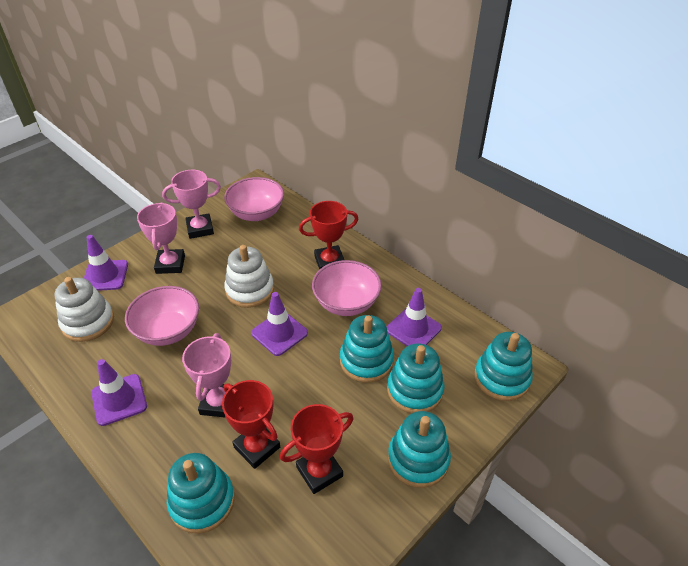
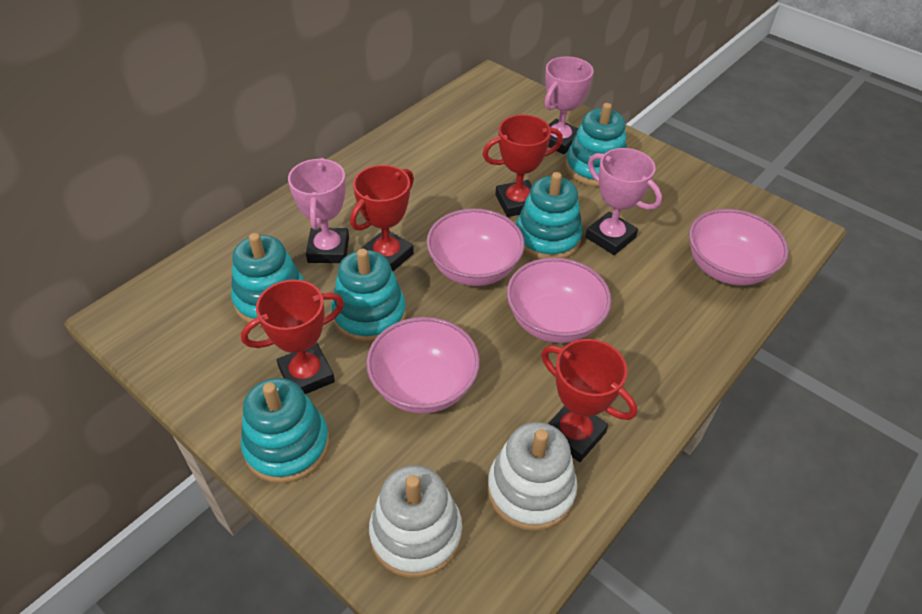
pink bowl: 3 -> 4
purple traffic cone: 4 -> 0
red trophy: 3 -> 4

